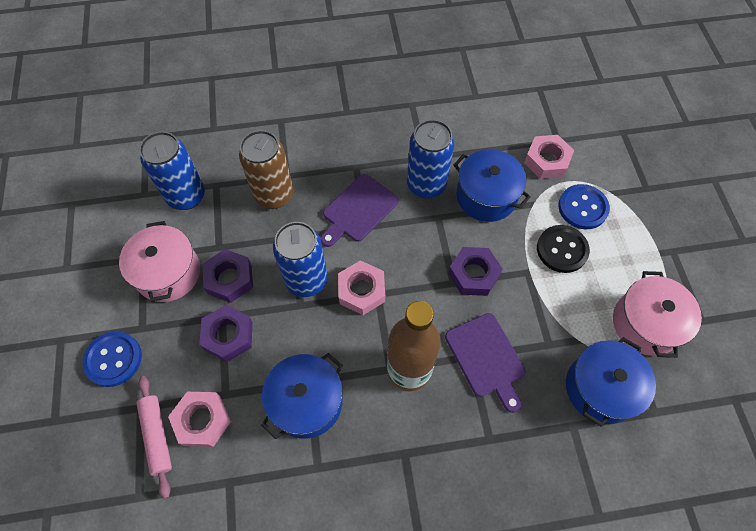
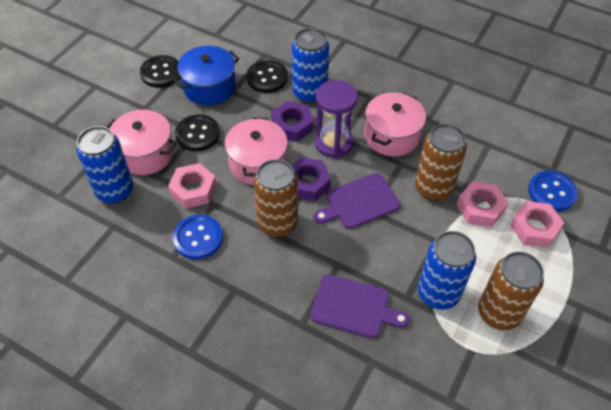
black button: 1 -> 3
blue pot: 3 -> 1
brown bottle: 1 -> 0
brown can: 1 -> 3
pink pot: 2 -> 3
pink rolling pin: 1 -> 0
purple hourglass: 0 -> 1
purple nut: 3 -> 2

